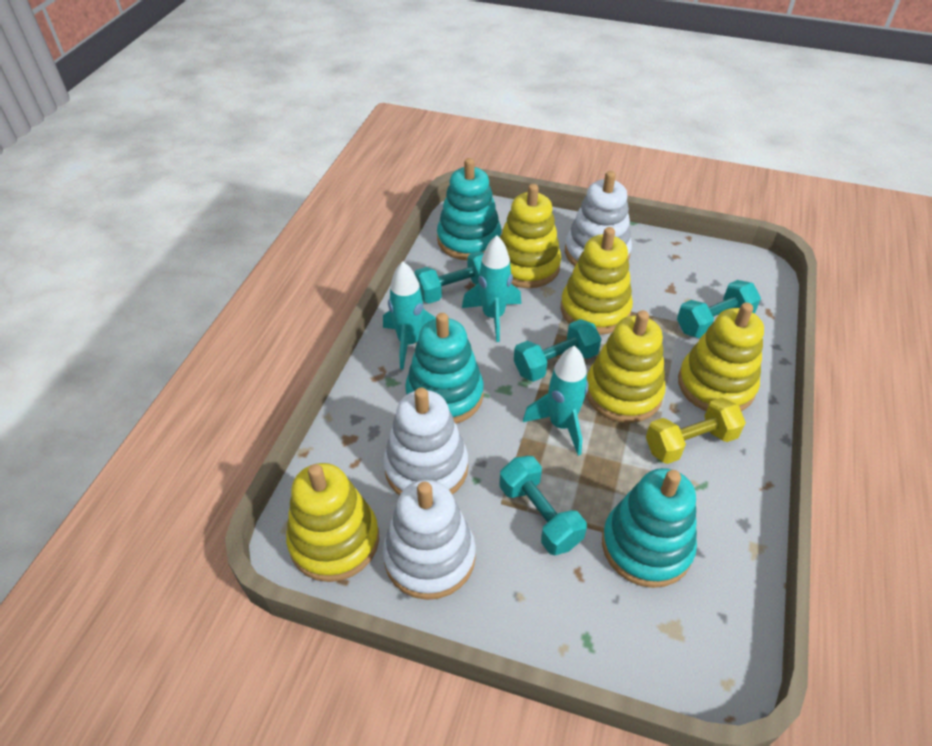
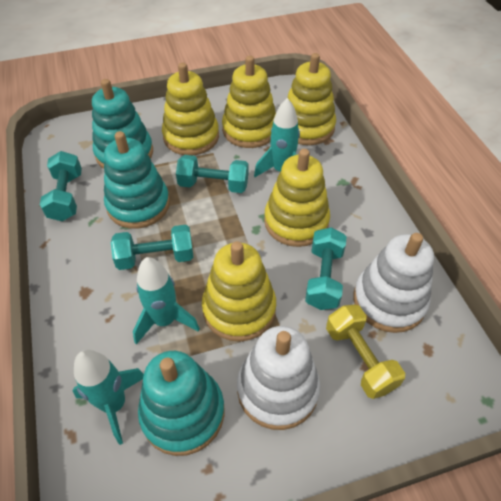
white stacking toy: 3 -> 2

